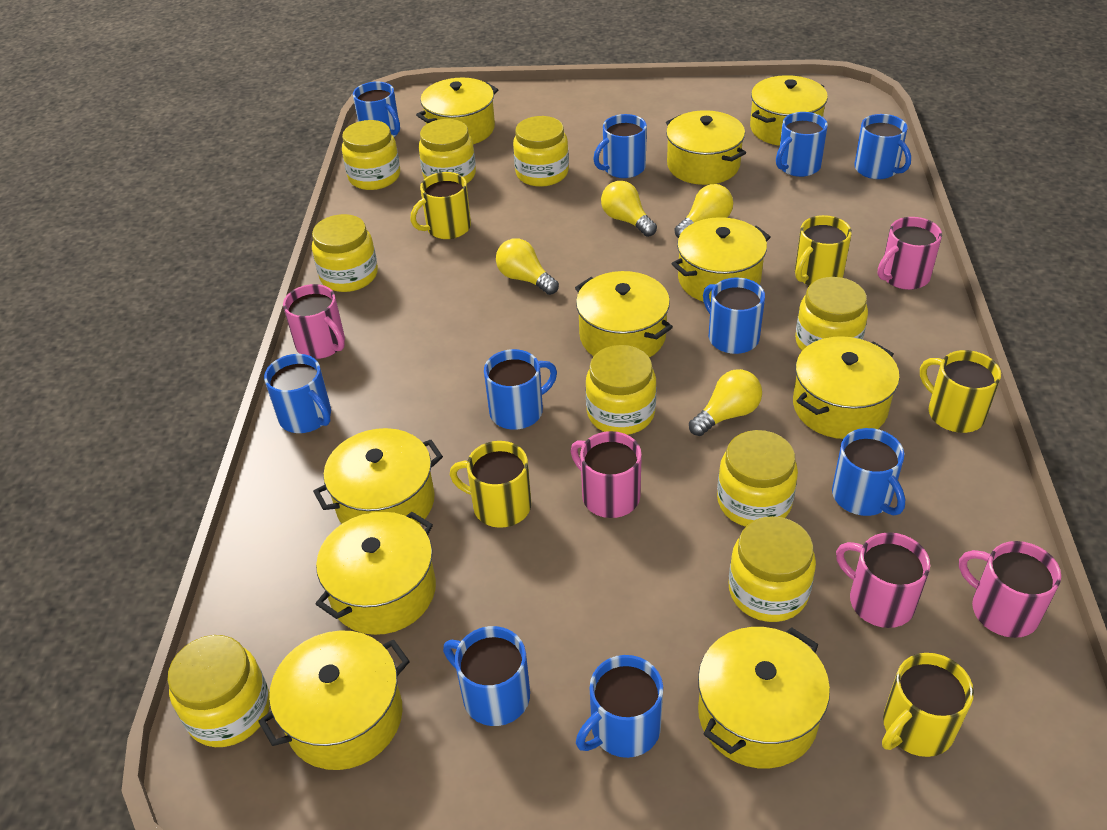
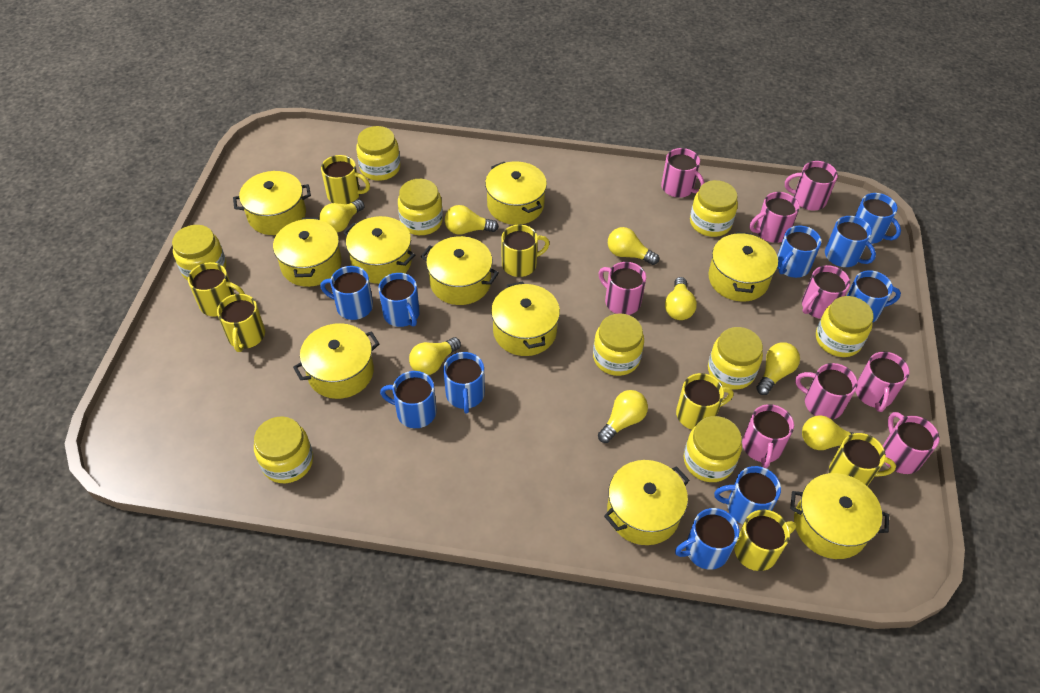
pink mug: 5 -> 9
yellow light bulb: 4 -> 8
yellow mug: 5 -> 7

